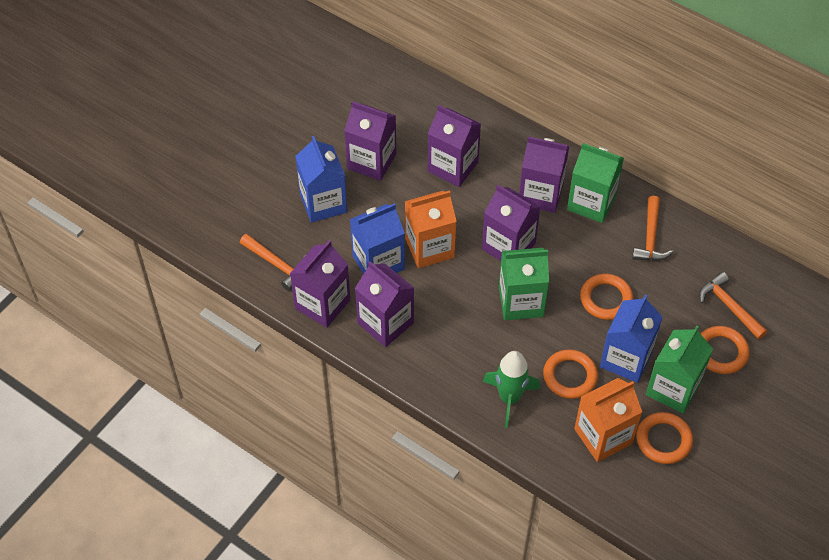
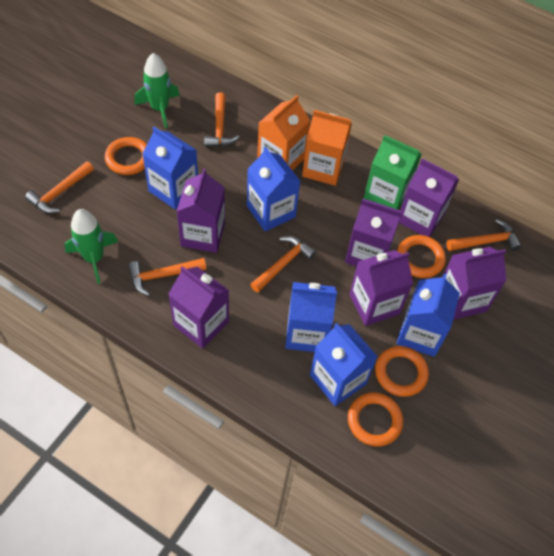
blue carton: 3 -> 5
green carton: 3 -> 1
green rocket: 1 -> 2
orange hammer: 3 -> 5

